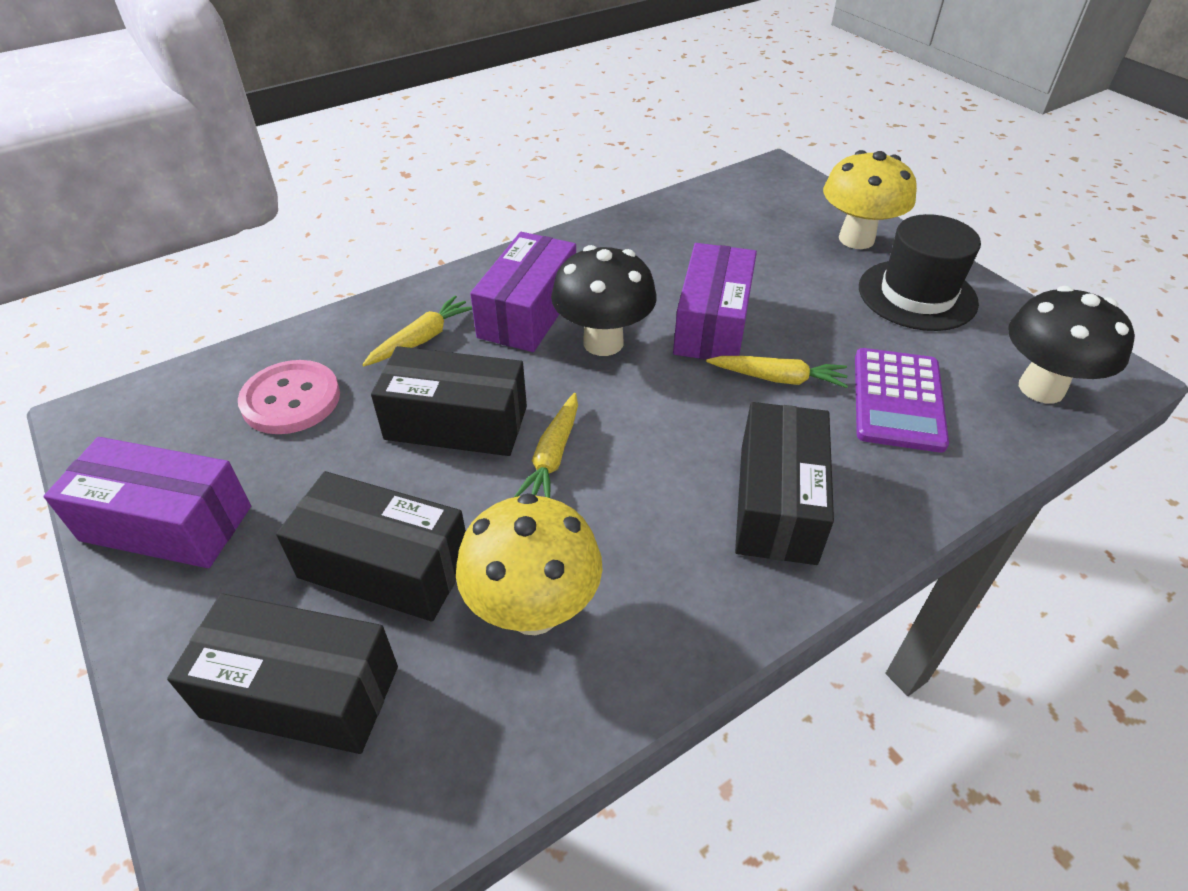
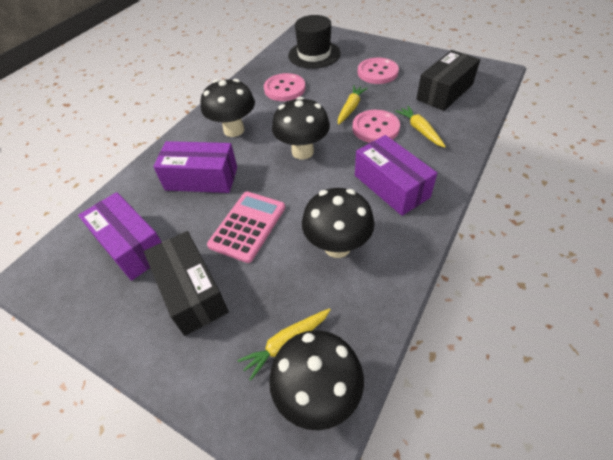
black box: 4 -> 2
black mushroom: 2 -> 4
pink button: 1 -> 3
pink calculator: 0 -> 1
purple calculator: 1 -> 0
yellow mushroom: 2 -> 0

